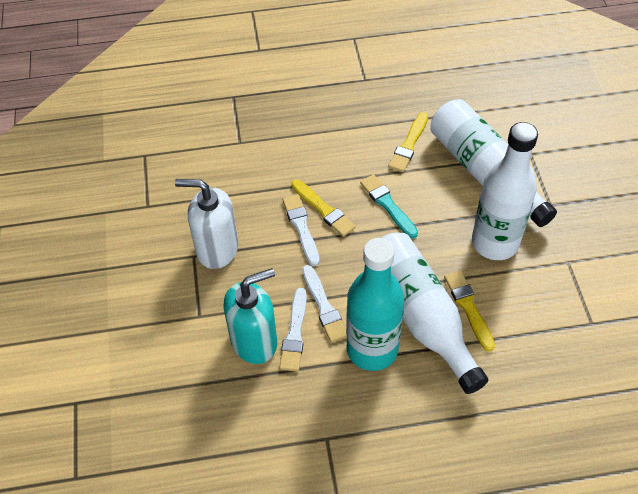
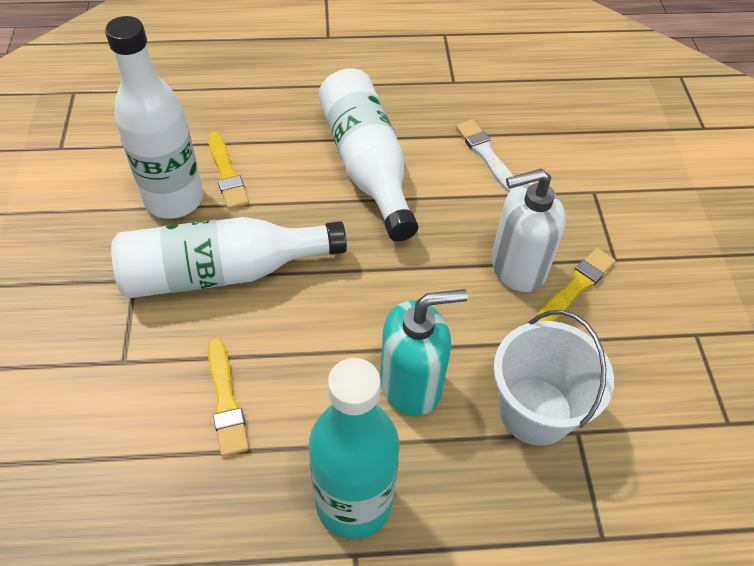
turquoise brush: 1 -> 0
white brush: 3 -> 1
white bucket: 0 -> 1

